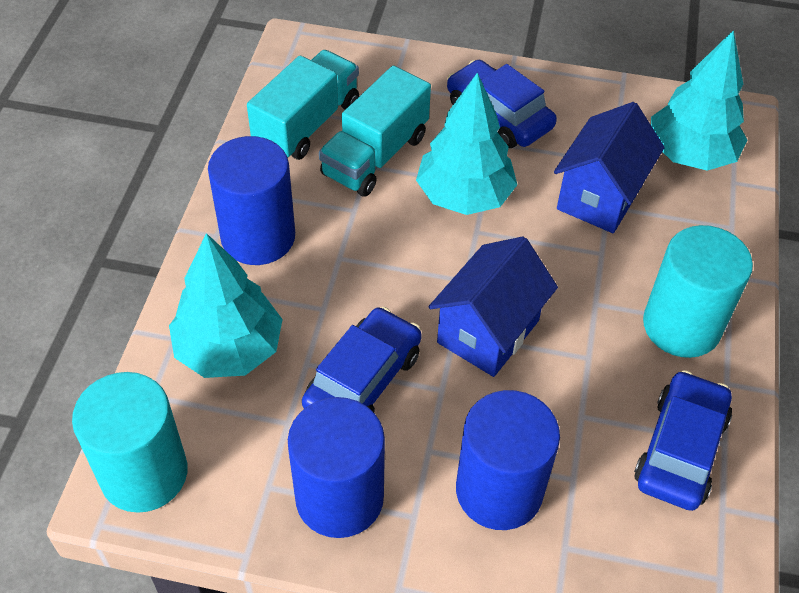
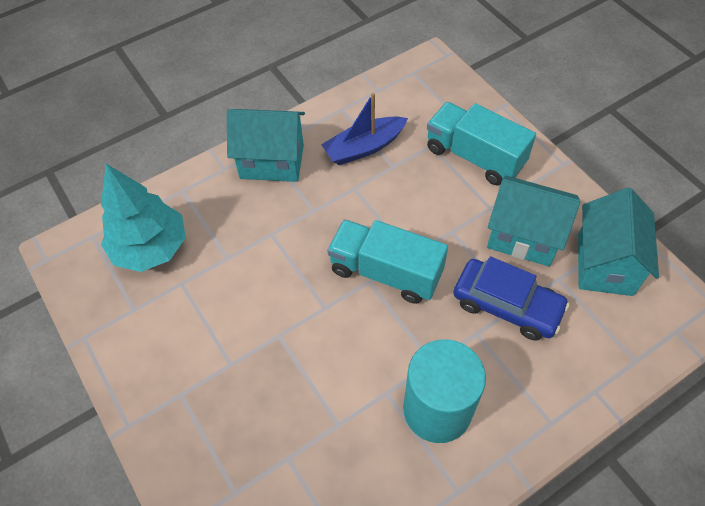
blue boat: 0 -> 1
blue car: 3 -> 1
blue cylinder: 3 -> 0
blue house: 2 -> 0
turquoise cylinder: 2 -> 1
turquoise house: 0 -> 3
turquoise tree: 3 -> 1

